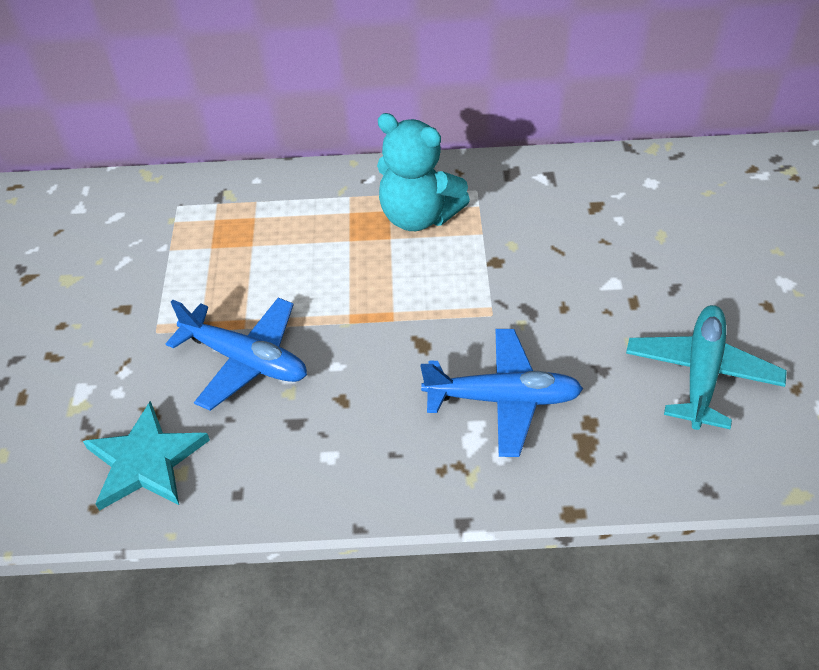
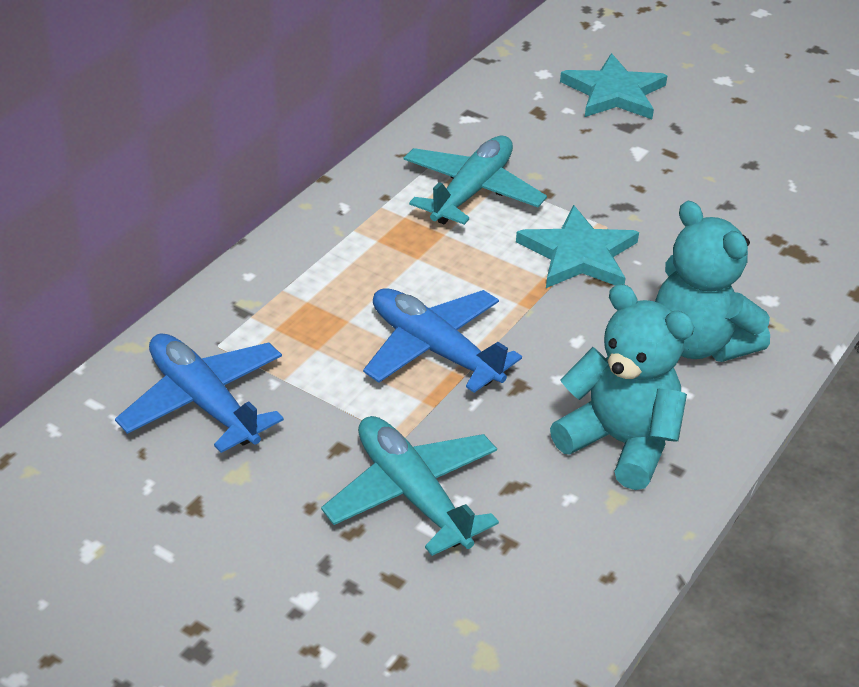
turquoise plane: 1 -> 2
turquoise star: 1 -> 2
turquoise teddy bear: 1 -> 2

